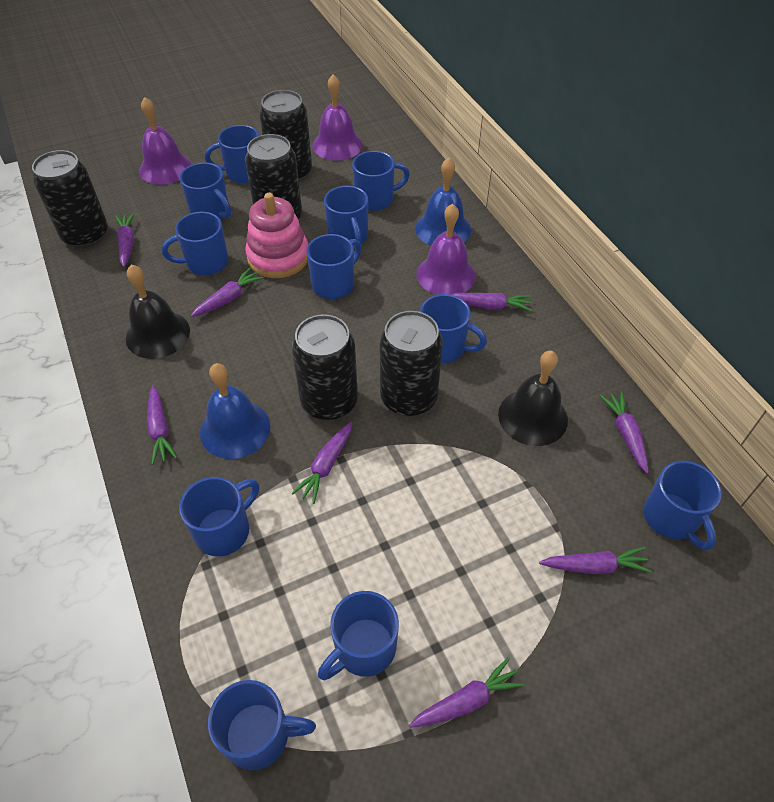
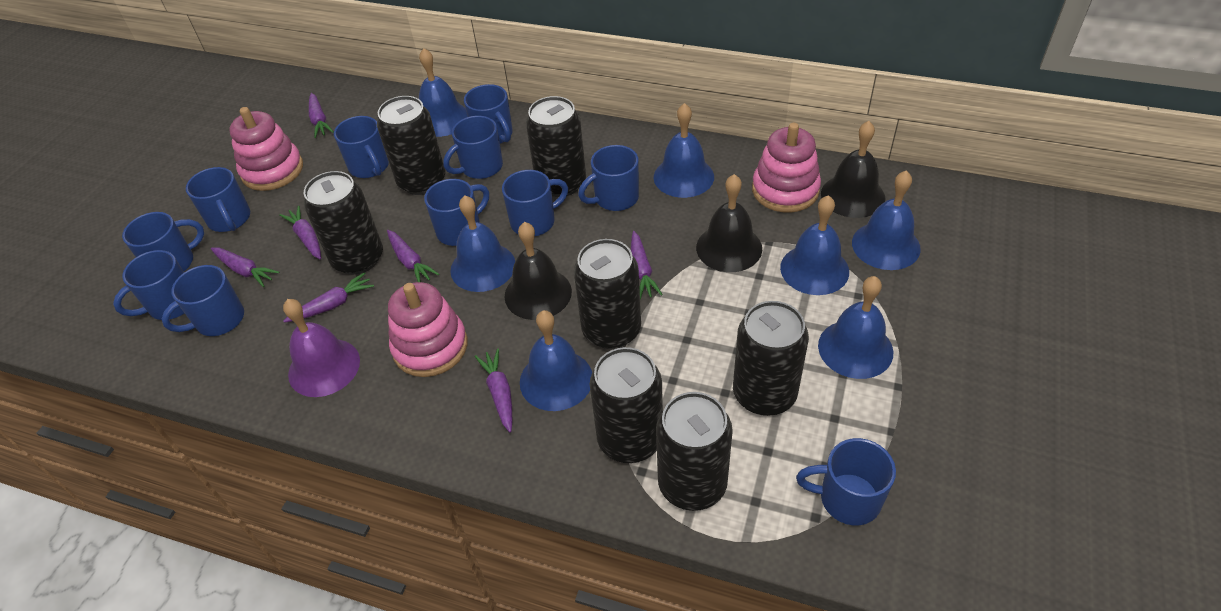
black bell: 2 -> 3
black can: 5 -> 7
blue bell: 2 -> 7
pink stacking toy: 1 -> 3
purple bell: 3 -> 1
purple carrot: 8 -> 7

